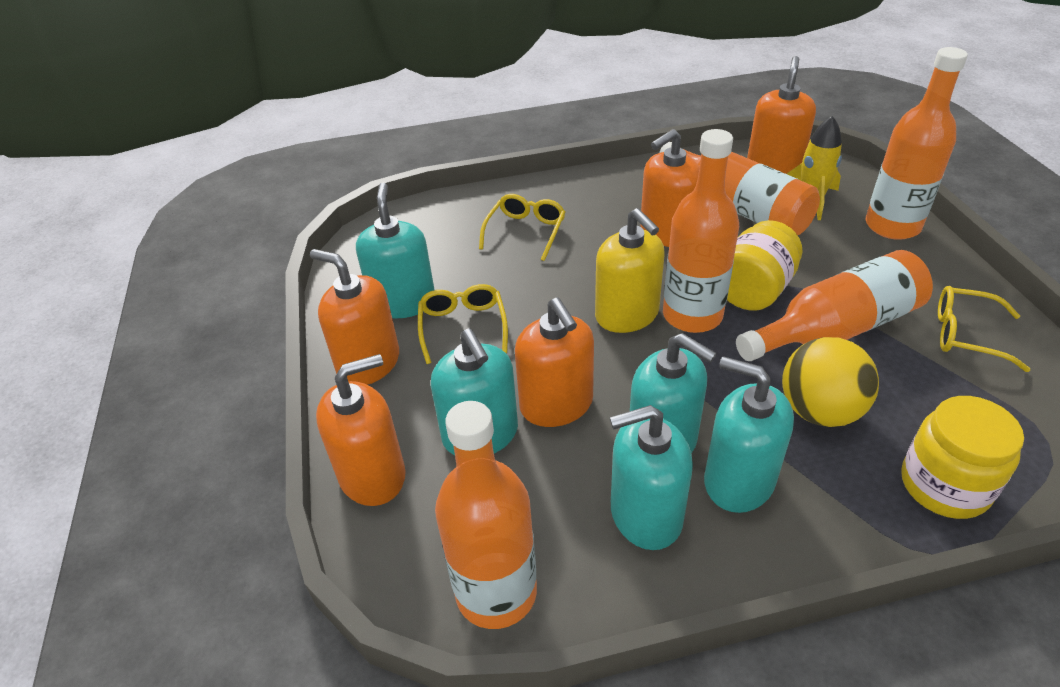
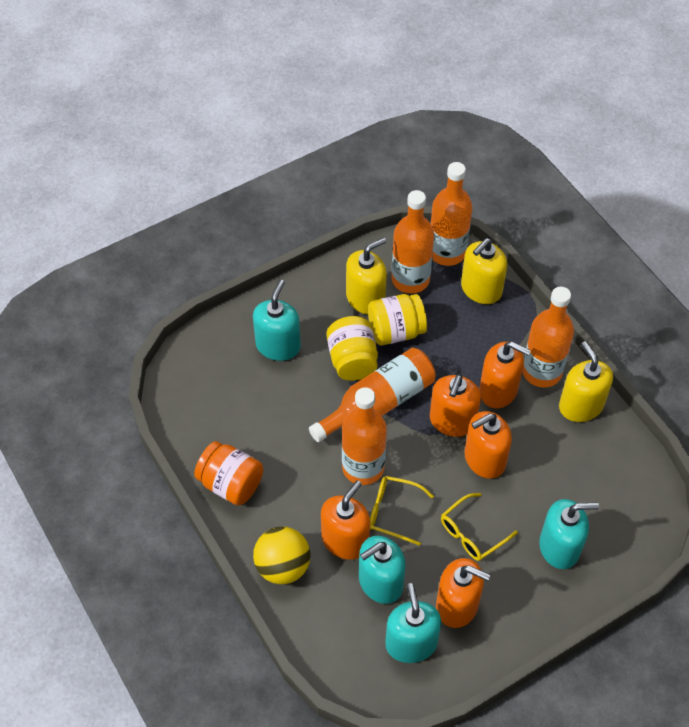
orange jar: 0 -> 1
turquoise soap dispenser: 5 -> 4
yellow glasses: 3 -> 2
yellow rocket: 1 -> 0
yellow soap dispenser: 1 -> 3

